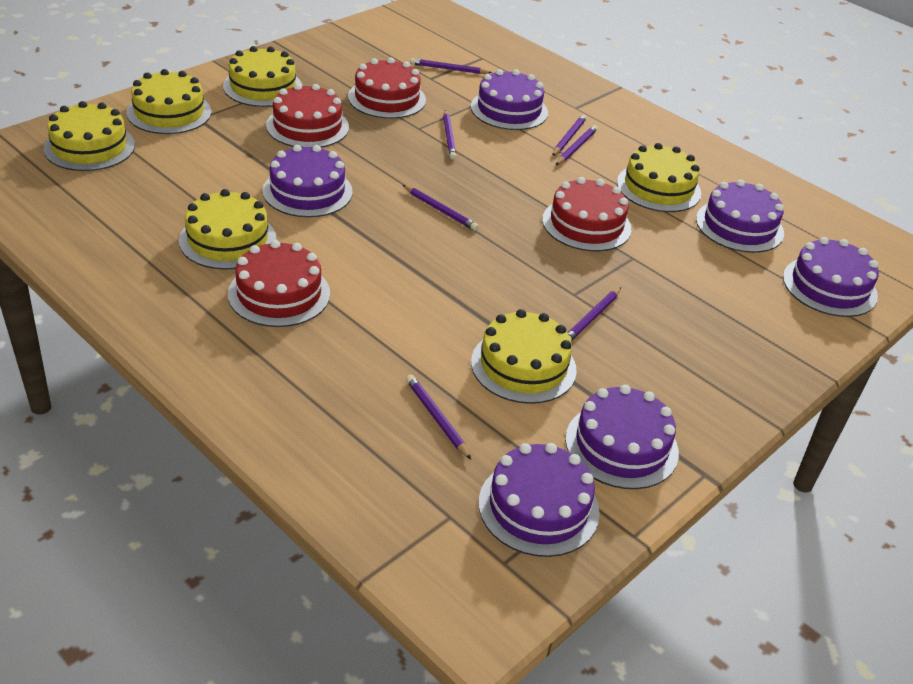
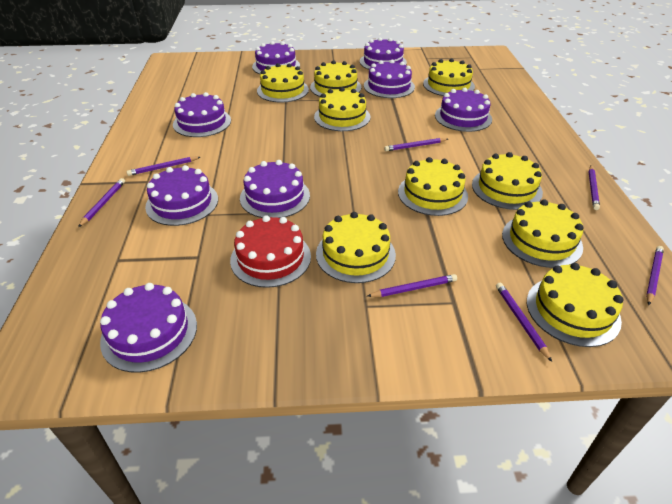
purple cake: 6 -> 8
red cake: 4 -> 1
yellow cake: 6 -> 9

